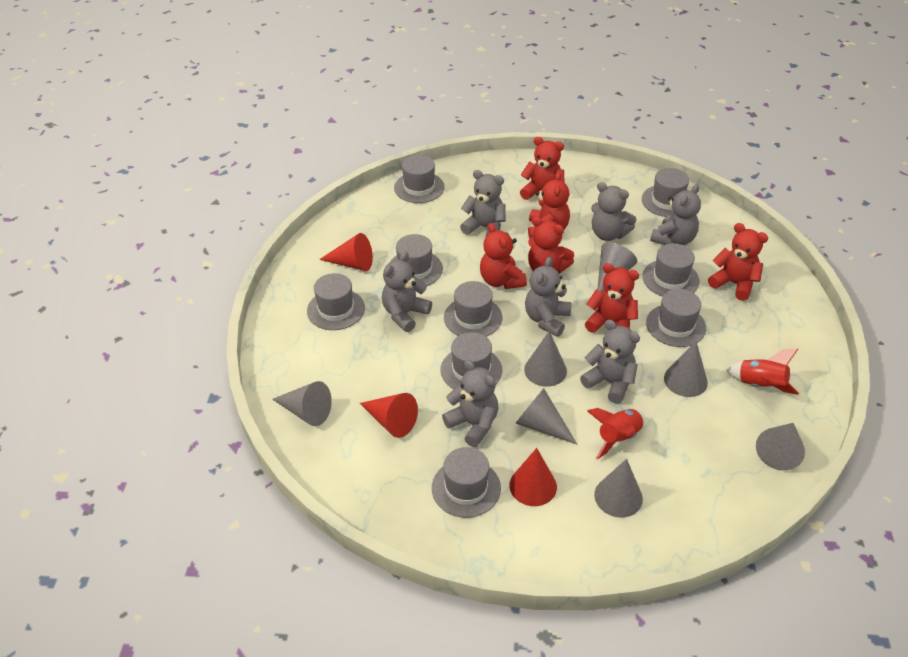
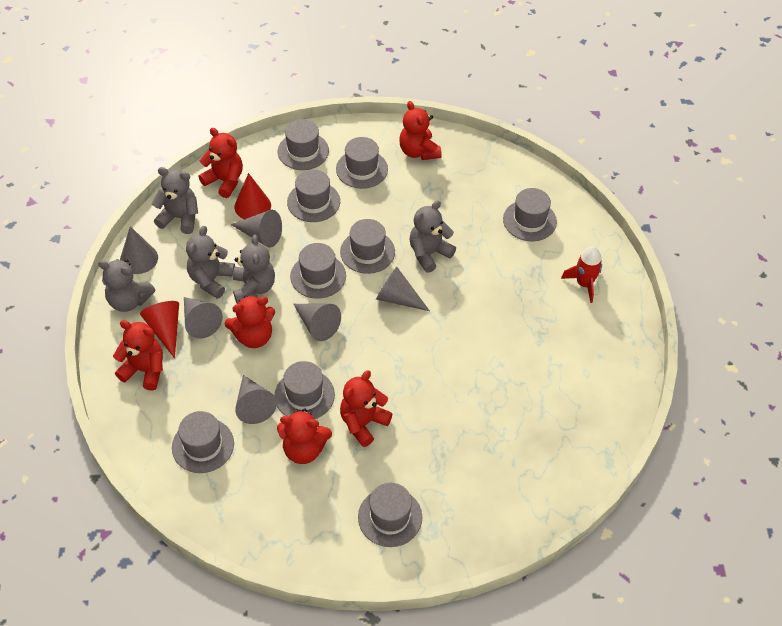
grey cone: 7 -> 6
grey teddy bear: 7 -> 5
red cone: 3 -> 2
red rocket: 2 -> 1

